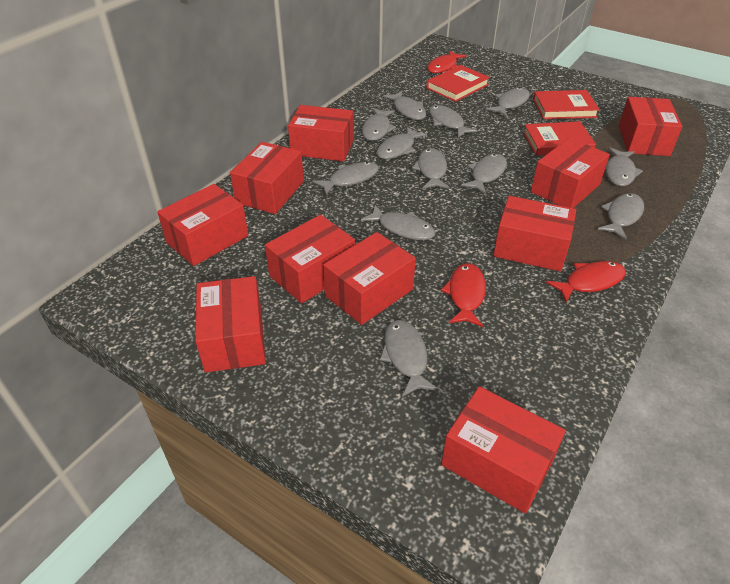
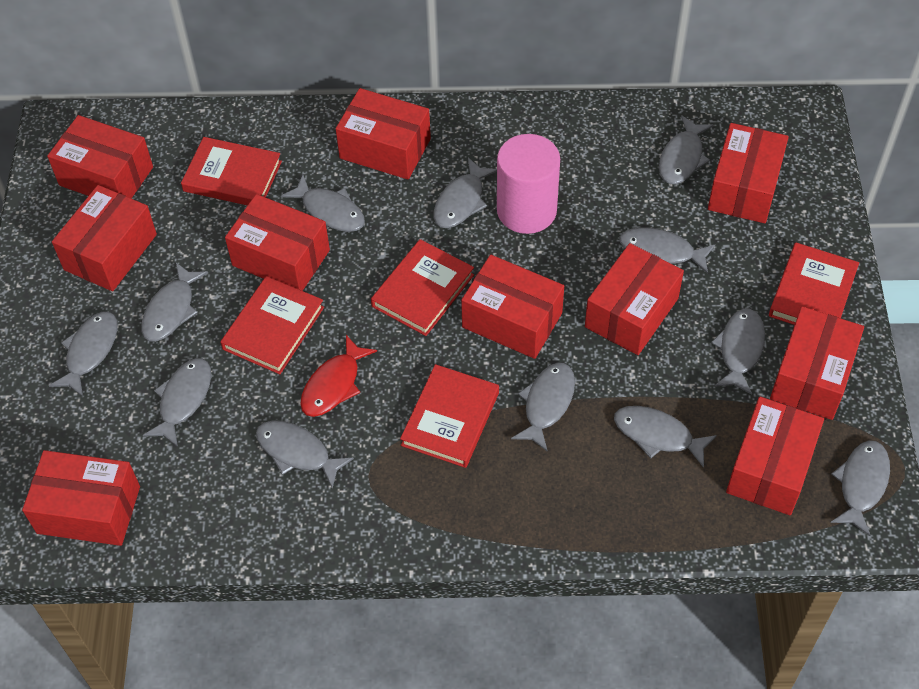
pink cylinder: 0 -> 1
red book: 3 -> 5
red fish: 3 -> 1

